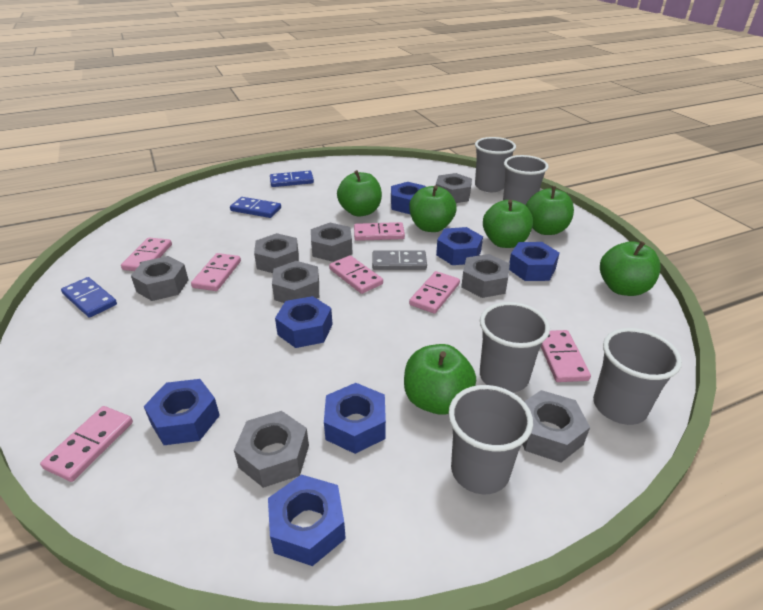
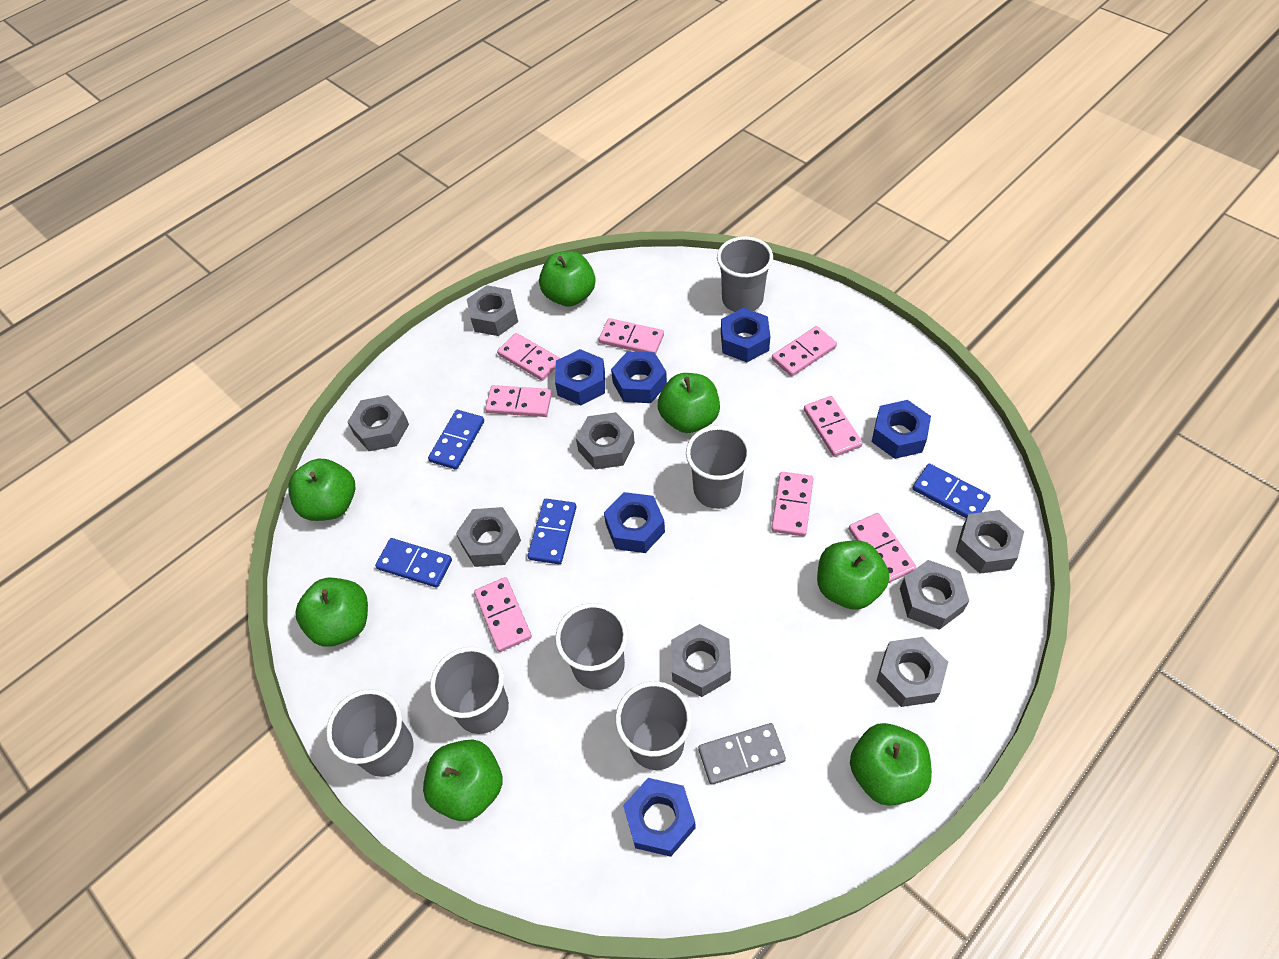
blue domino: 3 -> 4
blue nut: 7 -> 6
green apple: 6 -> 7
grey cup: 5 -> 6
pink domino: 7 -> 8

